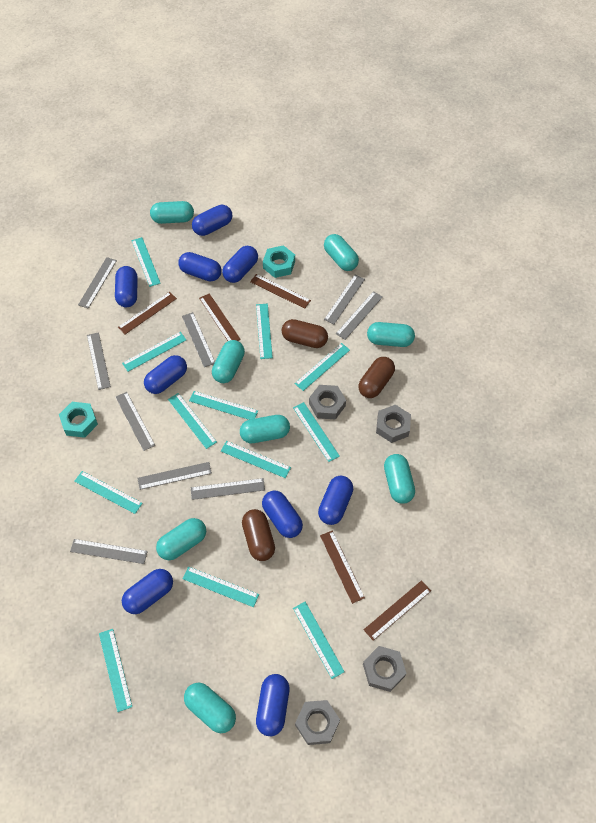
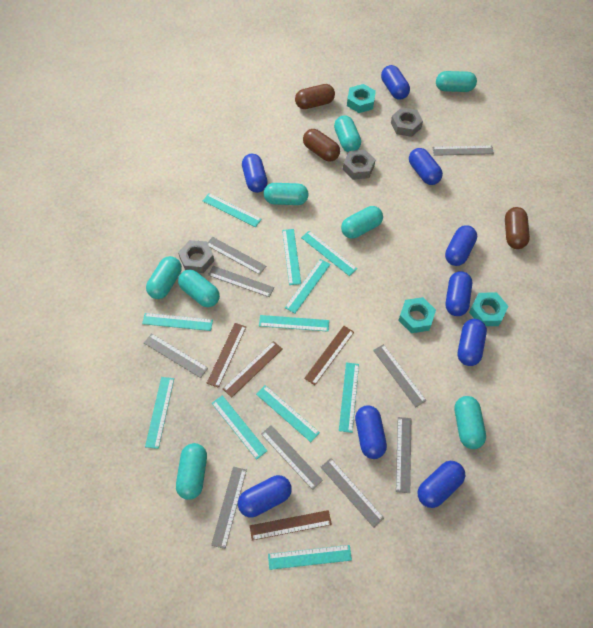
brown ruler: 5 -> 4
grey nut: 4 -> 3
turquoise nut: 2 -> 3
turquoise ruler: 12 -> 11

